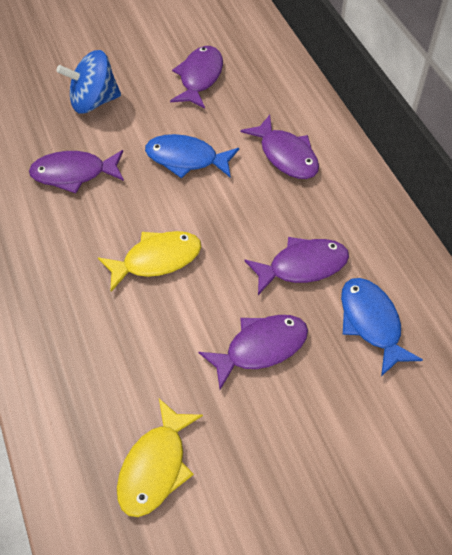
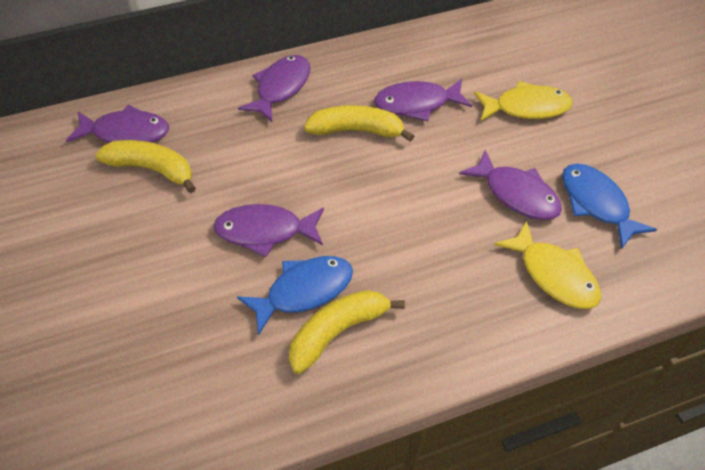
blue spinning top: 1 -> 0
yellow banana: 0 -> 3

